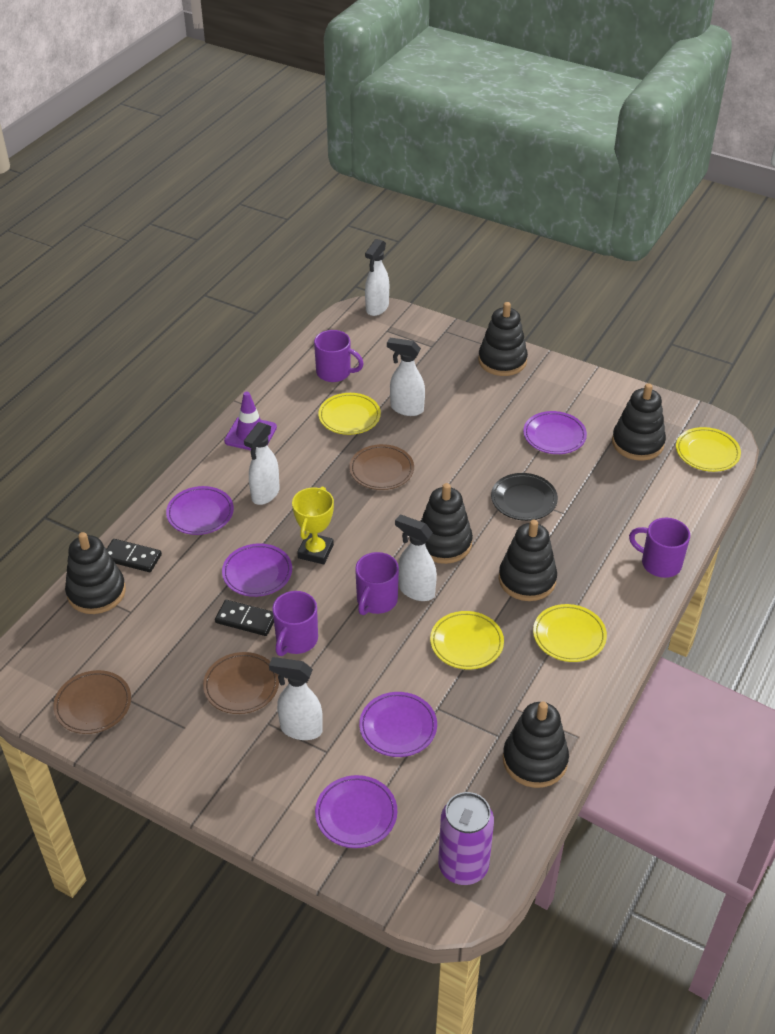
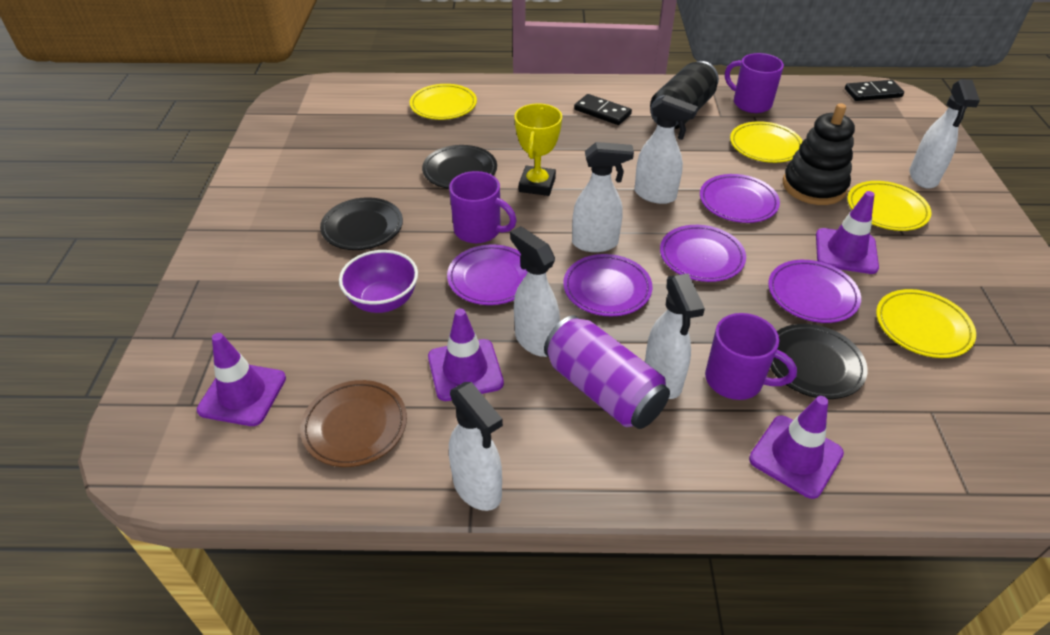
black can: 0 -> 1
black plate: 1 -> 3
black stacking toy: 6 -> 1
brown plate: 3 -> 1
purple bowl: 0 -> 1
purple mug: 4 -> 3
purple traffic cone: 1 -> 4
white spray bottle: 5 -> 6

